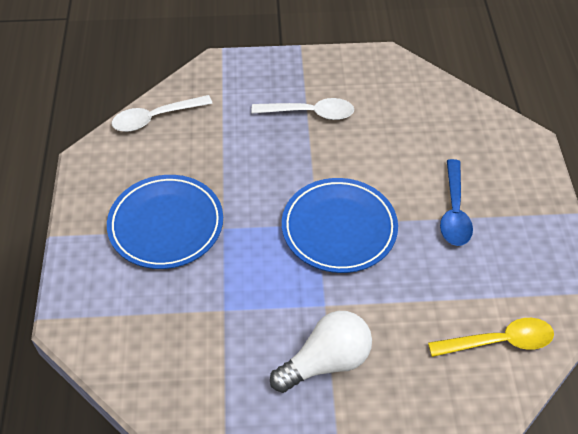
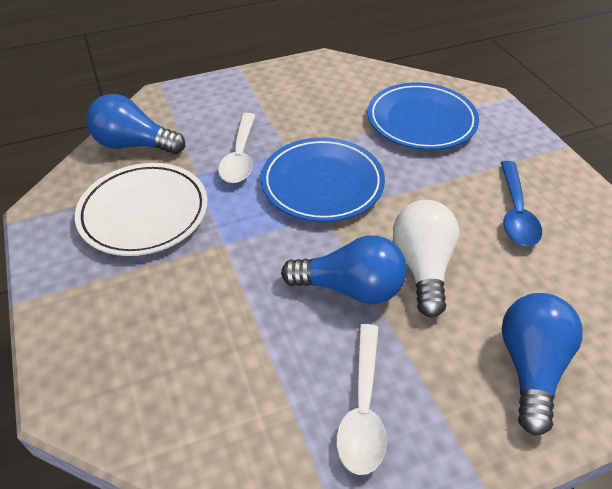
blue light bulb: 0 -> 3
white plate: 0 -> 1
yellow spoon: 1 -> 0

